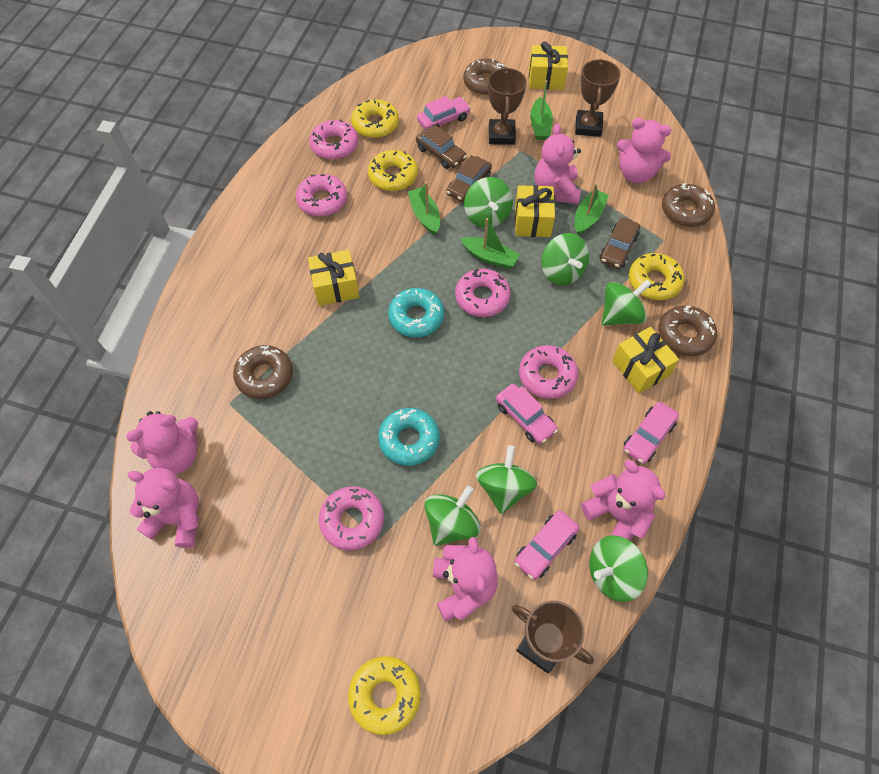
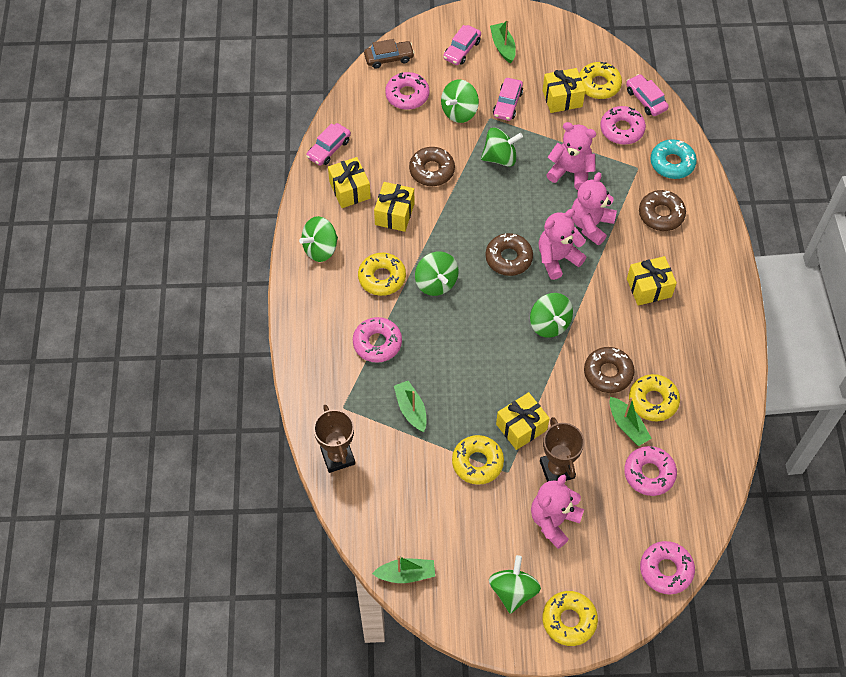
brown car: 3 -> 1
brown trophy: 3 -> 2
pink teddy bear: 6 -> 4
turquoise donut: 2 -> 1
yellow donut: 4 -> 5
yellow gift: 4 -> 5

